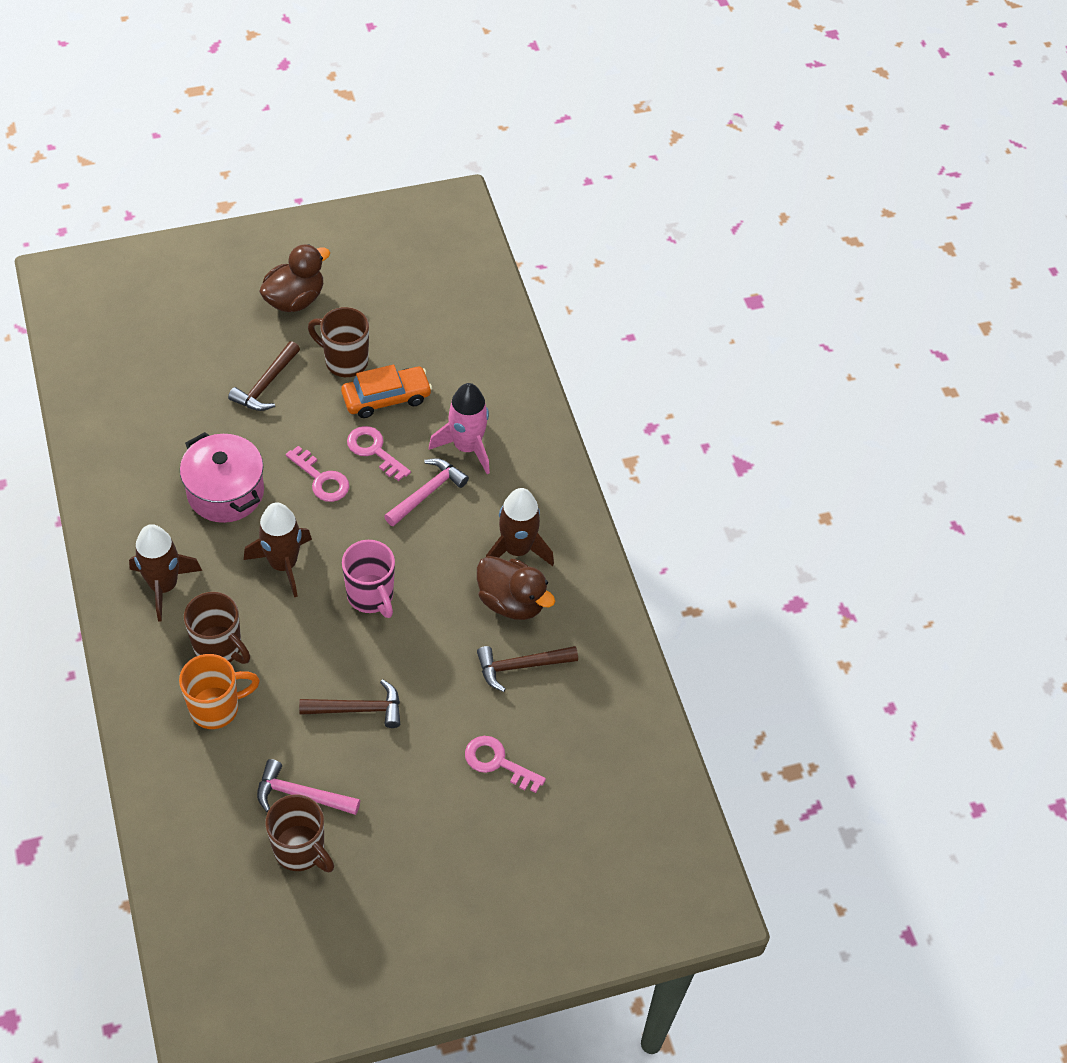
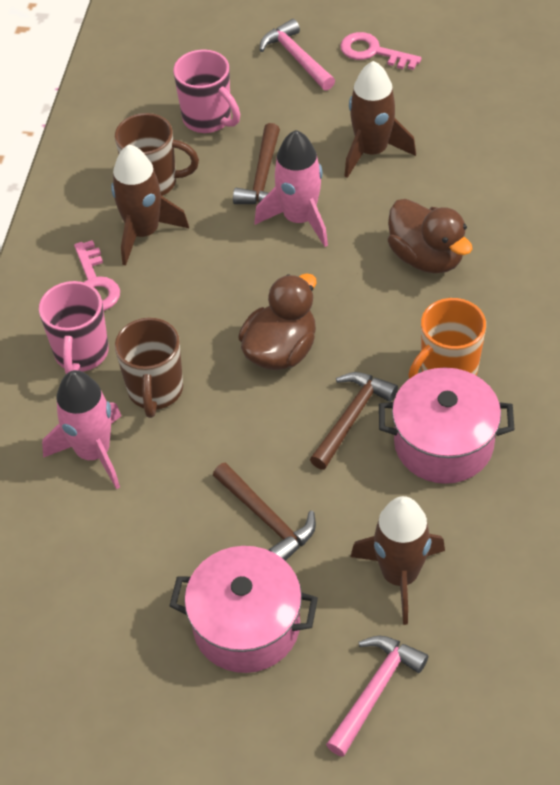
brown mug: 3 -> 2
orange car: 1 -> 0
pink key: 3 -> 2
pink mug: 1 -> 2
pink pot: 1 -> 2
pink rocket: 1 -> 2

